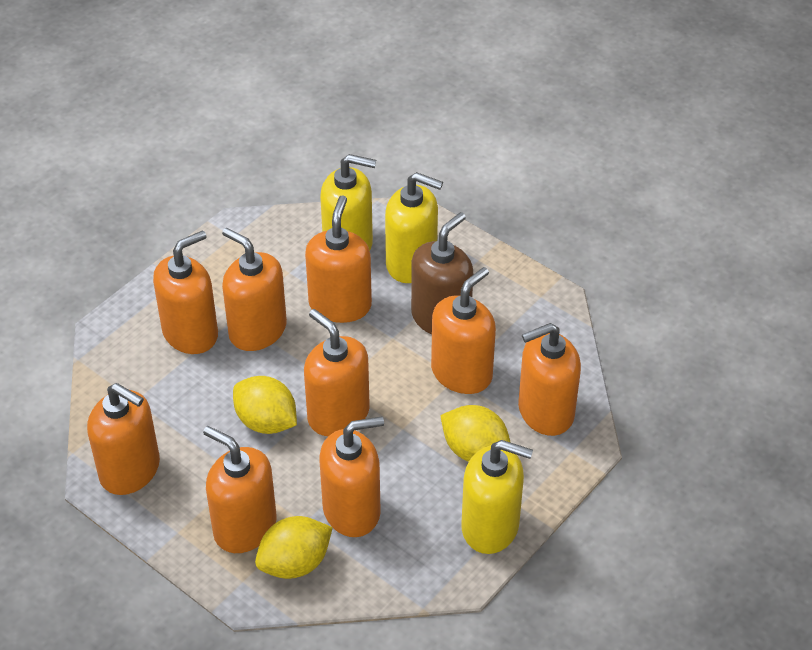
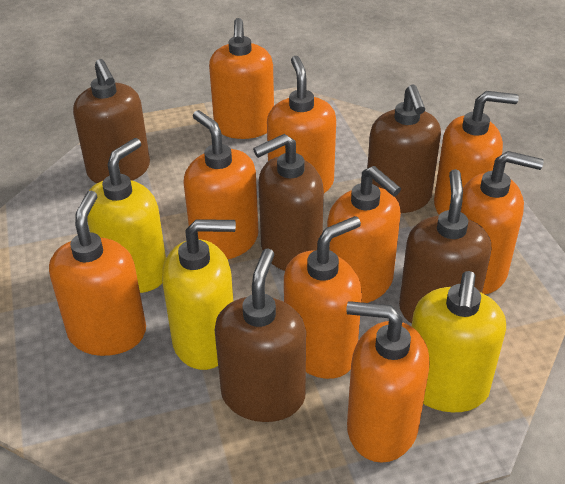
brown soap dispenser: 1 -> 5
yellow lemon: 3 -> 0

